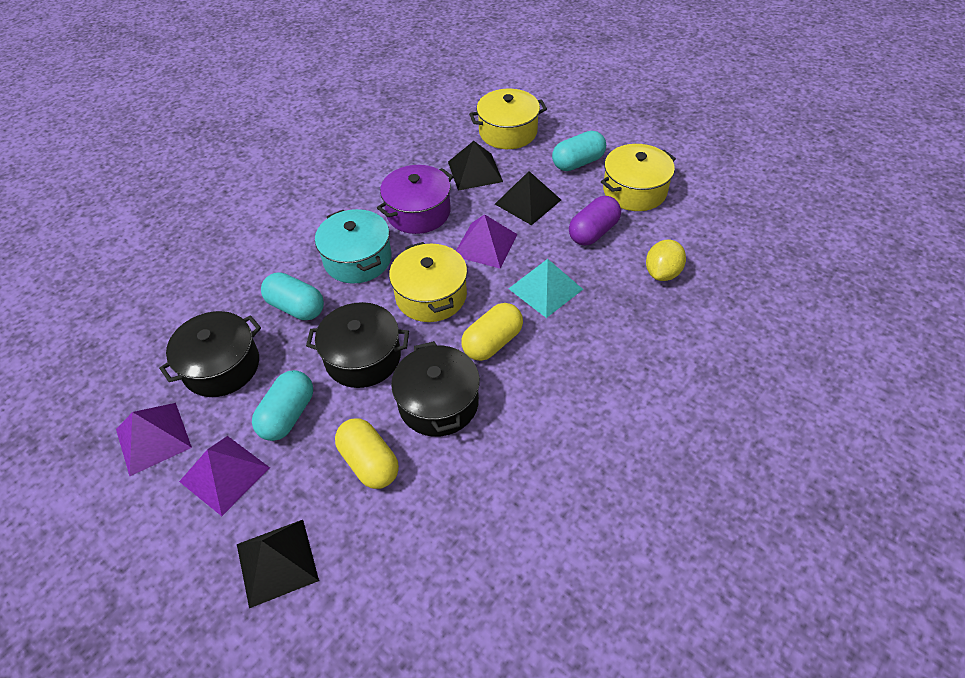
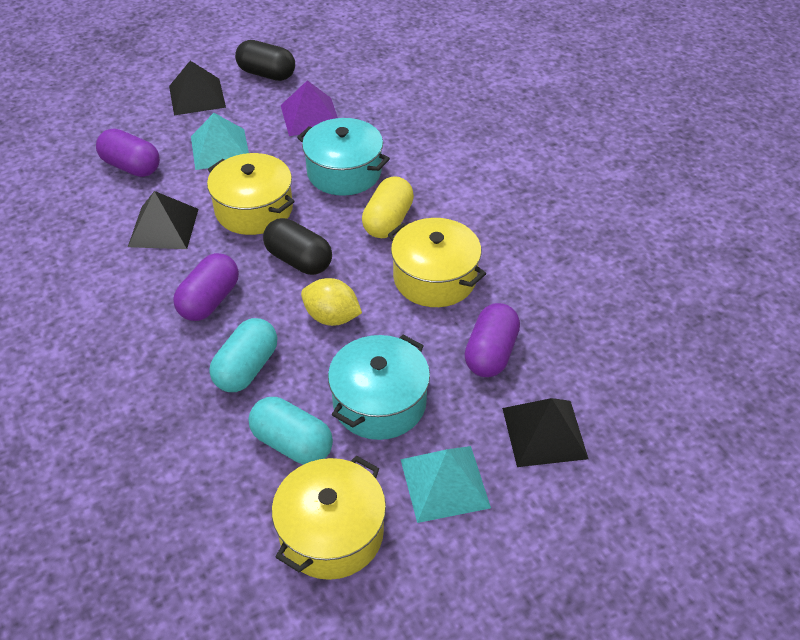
black capsule: 0 -> 2
black pot: 3 -> 0
purple capsule: 1 -> 3
purple pot: 1 -> 0
purple pyramid: 3 -> 1
turquoise capsule: 3 -> 2
turquoise pot: 1 -> 2
turquoise pyramid: 1 -> 2
yellow capsule: 2 -> 1

